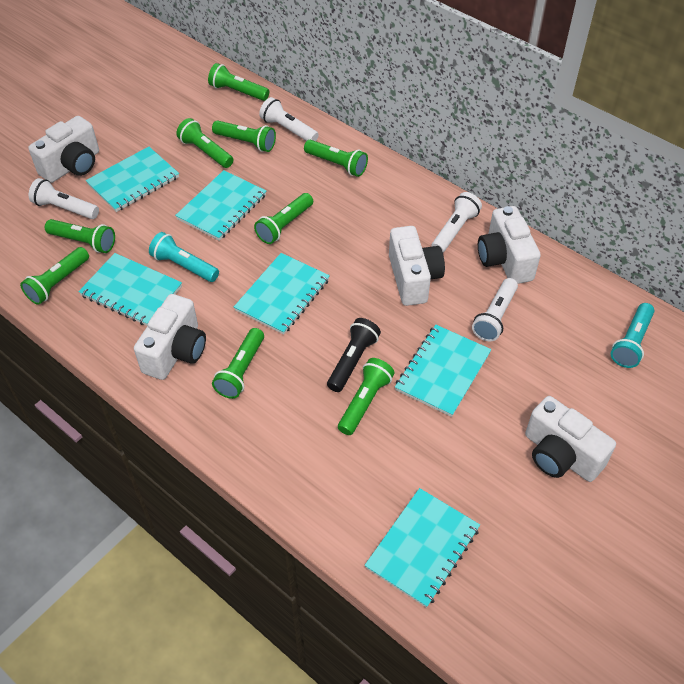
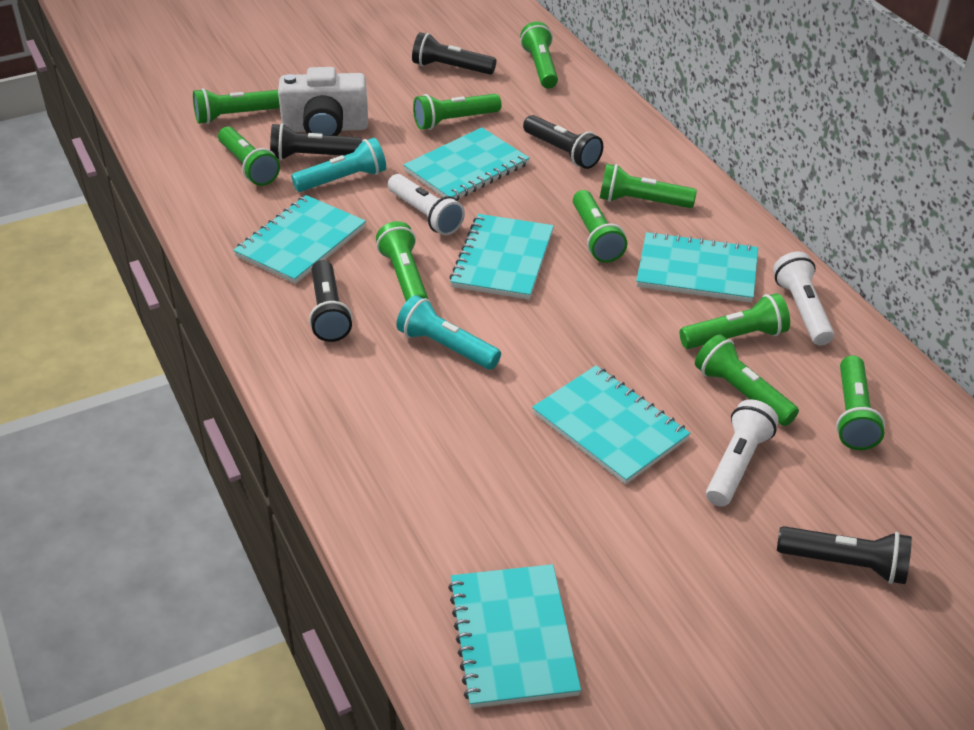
black flashlight: 1 -> 5
green flashlight: 9 -> 10
white camera: 5 -> 1
white flashlight: 4 -> 3

